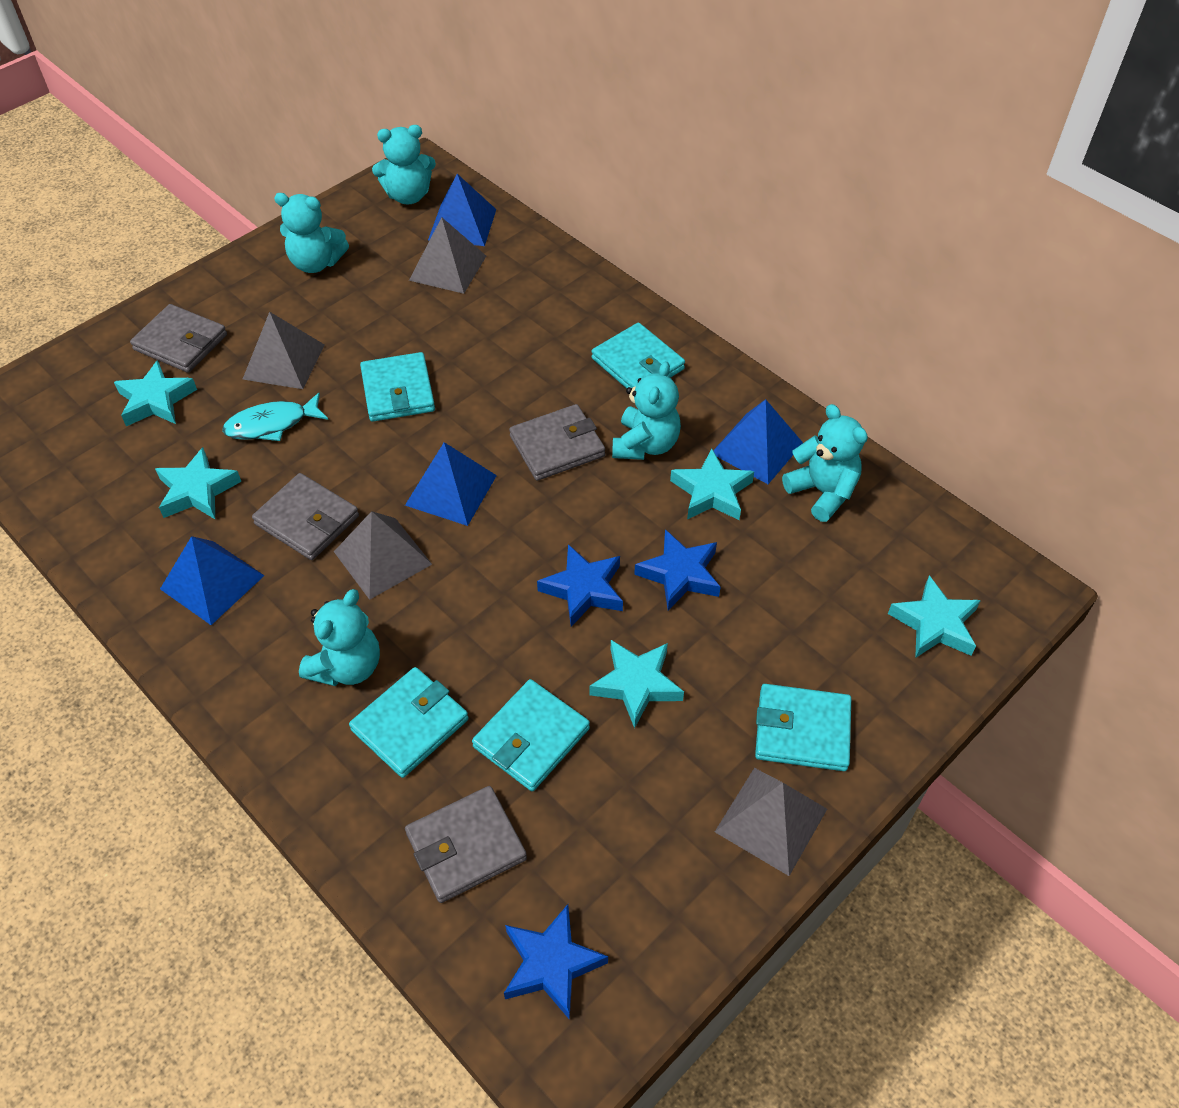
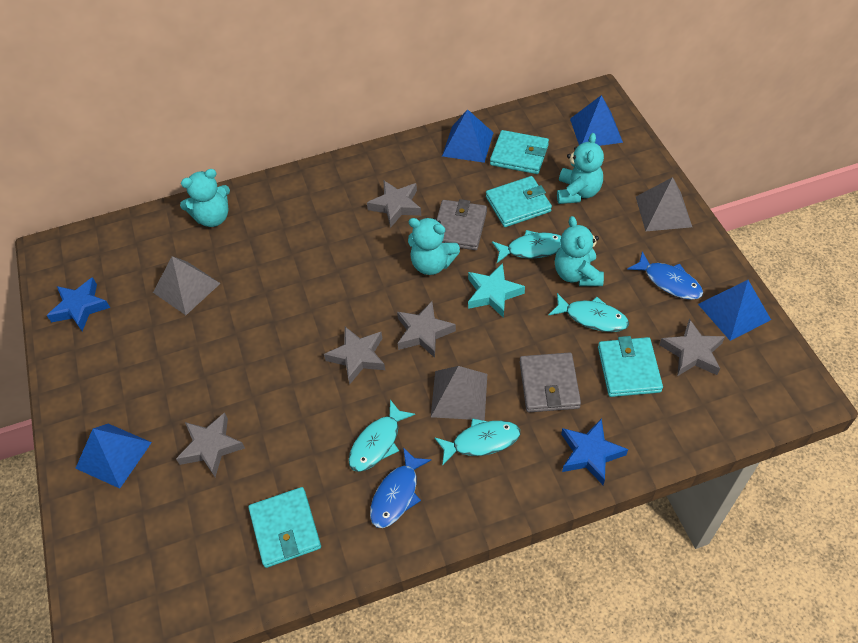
blue fish: 0 -> 2
blue star: 3 -> 2
grey pyramid: 4 -> 3
grey star: 0 -> 5
grey wallet: 4 -> 2
turquoise fish: 1 -> 4
turquoise star: 5 -> 1
turquoise teddy bear: 5 -> 4
turquoise wallet: 5 -> 4

